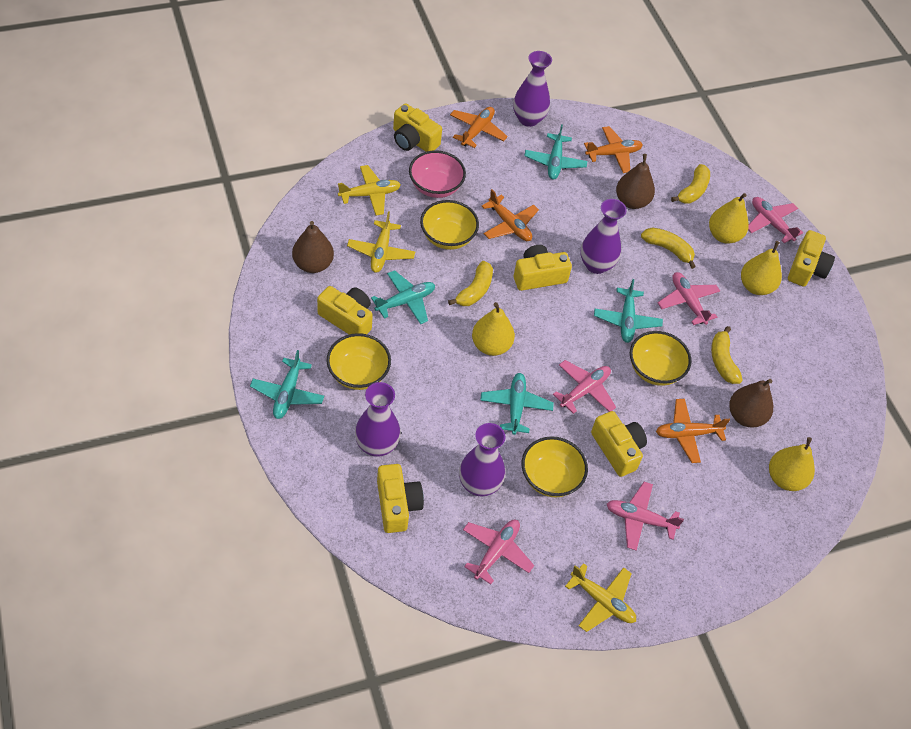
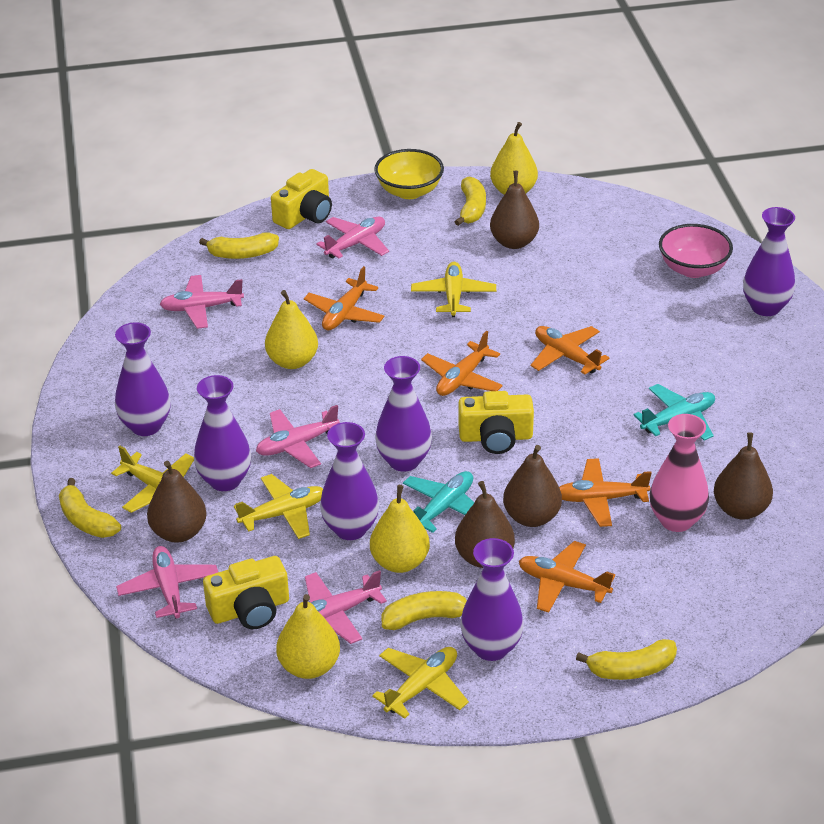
brown pear: 3 -> 5
orange plane: 4 -> 5
pink vase: 0 -> 1
purple vase: 4 -> 6
turquoise plane: 5 -> 2
yellow banana: 4 -> 5
yellow bowl: 4 -> 1
yellow camera: 6 -> 3
yellow plane: 3 -> 4

